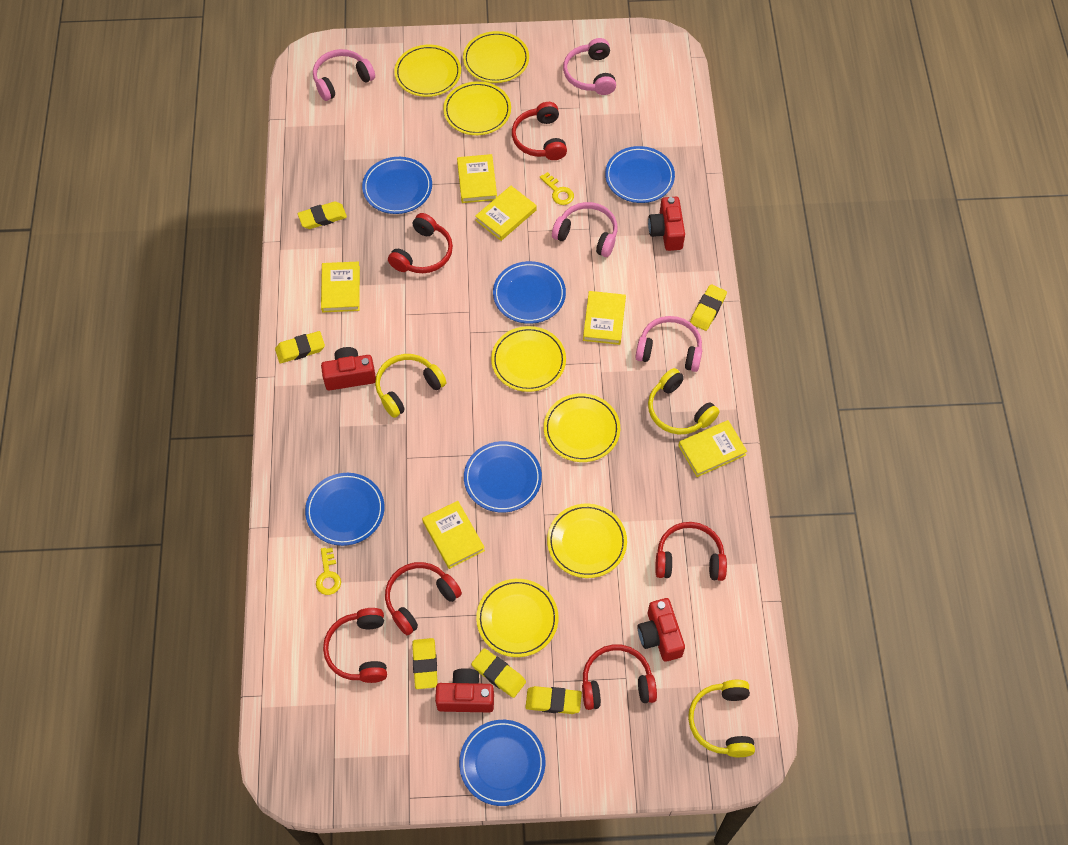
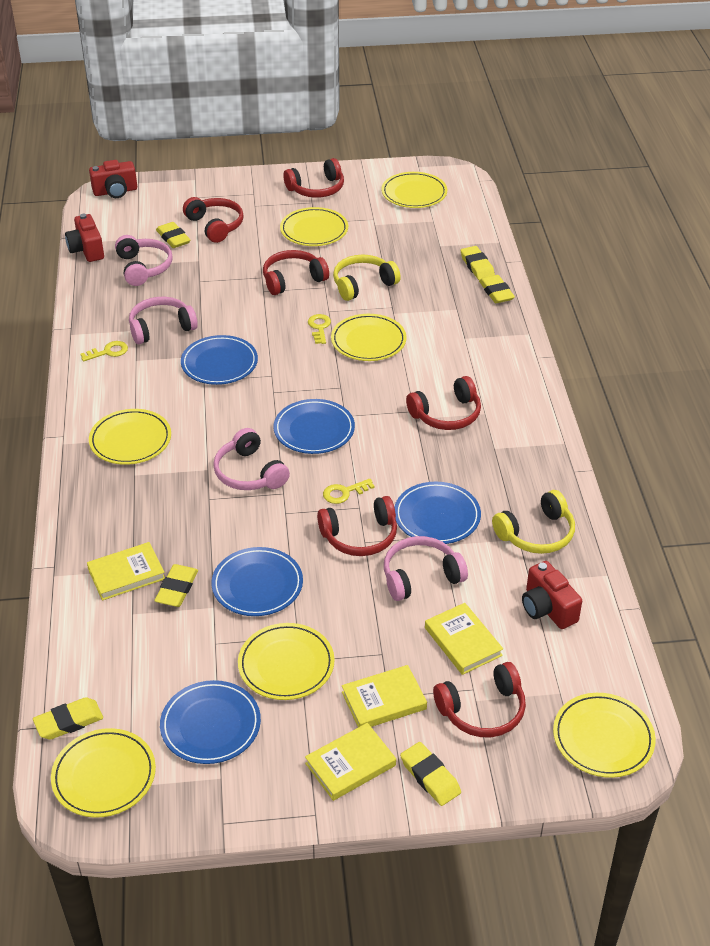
blue plate: 6 -> 5
red camera: 4 -> 3
yellow book: 6 -> 4
yellow headphones: 3 -> 2
yellow key: 2 -> 3

